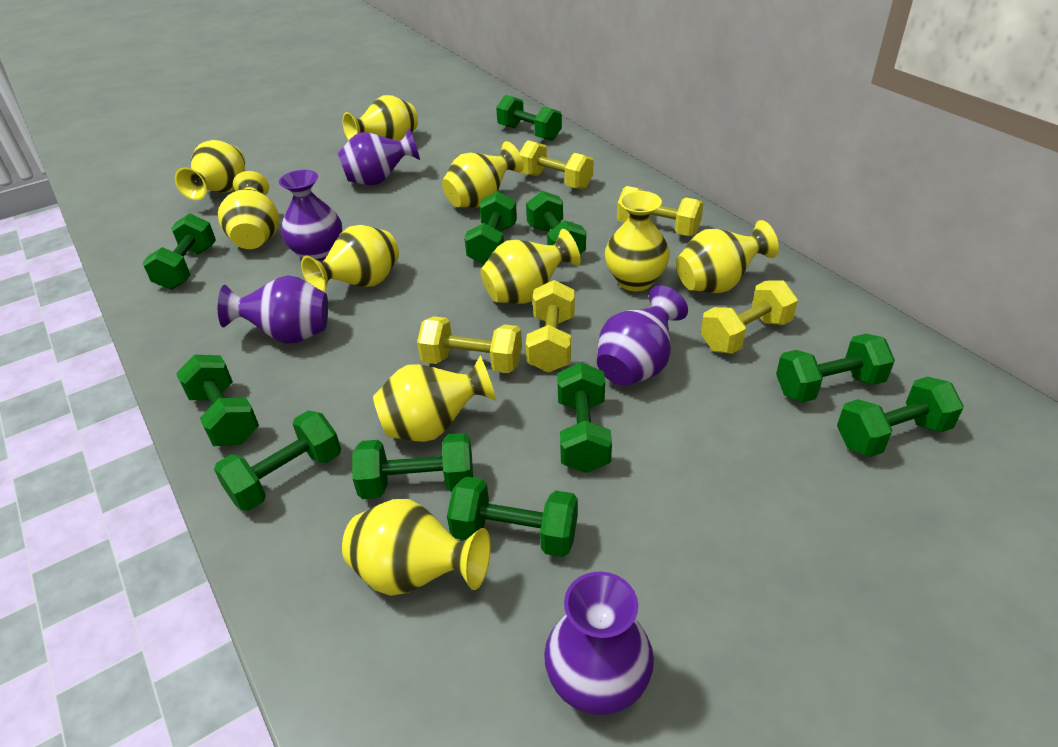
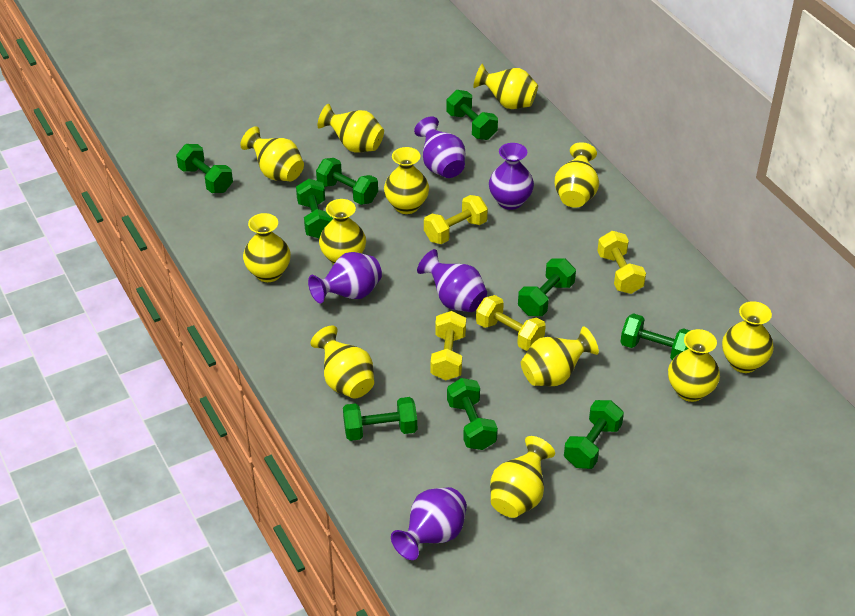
green dumbbell: 11 -> 9
yellow dumbbell: 5 -> 4
yellow vase: 10 -> 12

